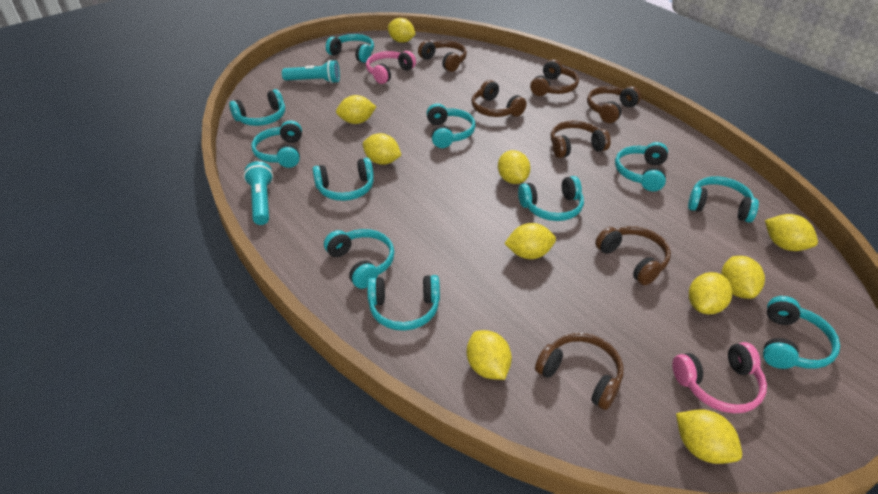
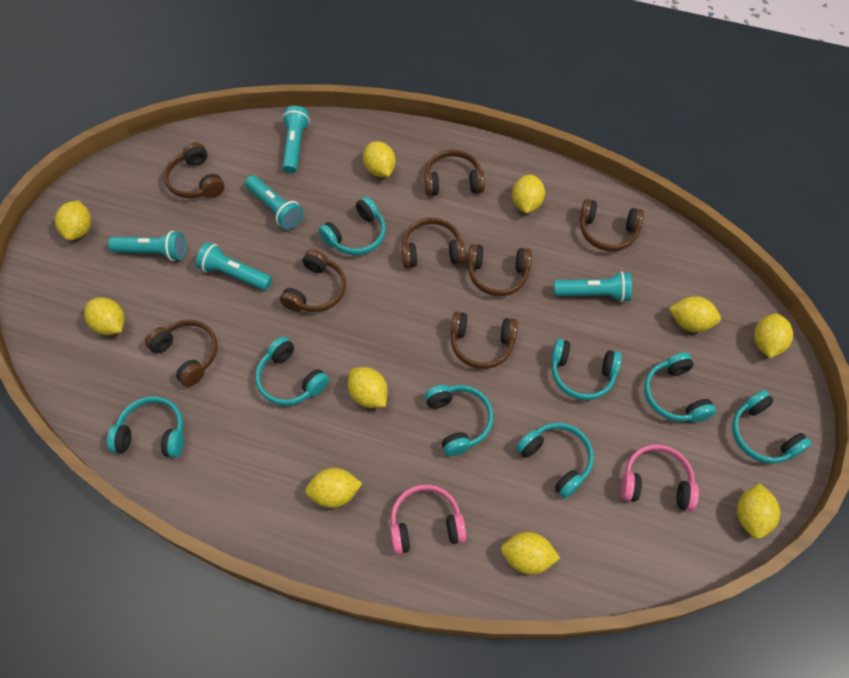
brown headphones: 7 -> 8
turquoise flashlight: 2 -> 5
turquoise headphones: 11 -> 8

